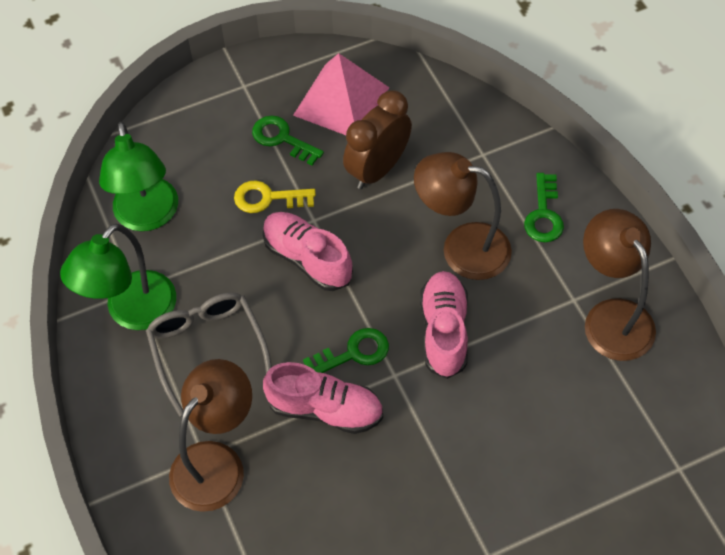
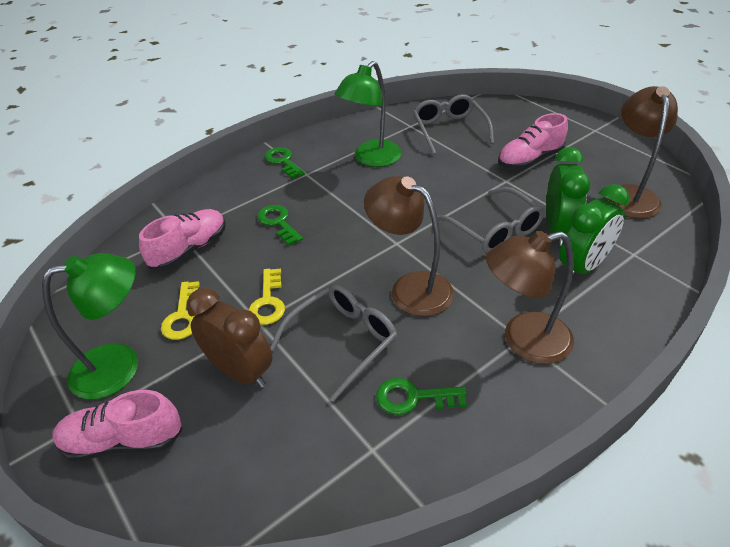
green clock: 0 -> 2
grey glasses: 1 -> 3
pink pyramid: 1 -> 0
yellow key: 1 -> 2

